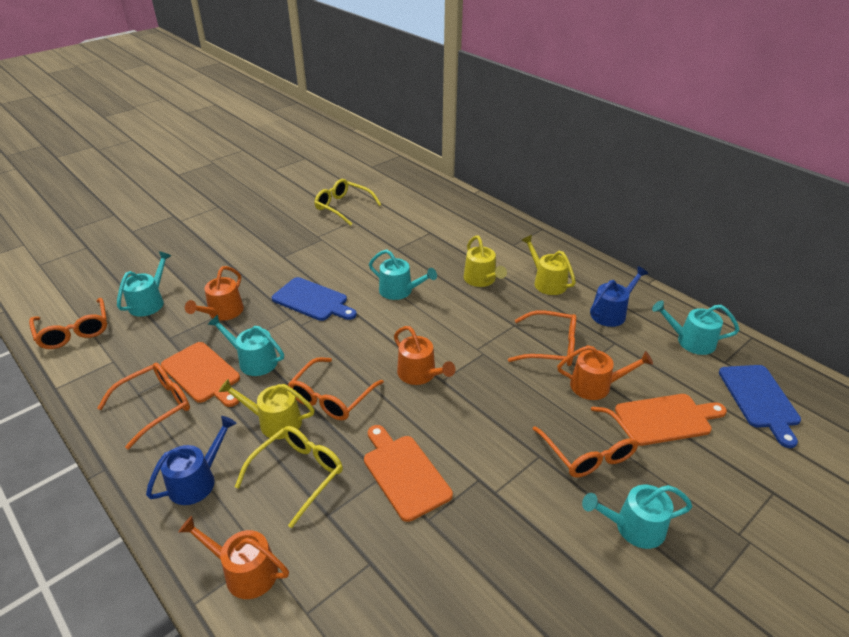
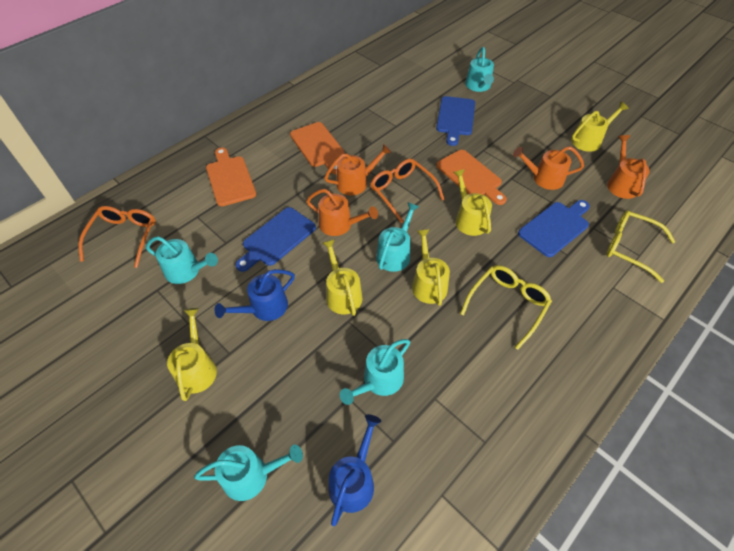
blue cutting board: 2 -> 3
orange glasses: 5 -> 2
yellow watering can: 3 -> 5

